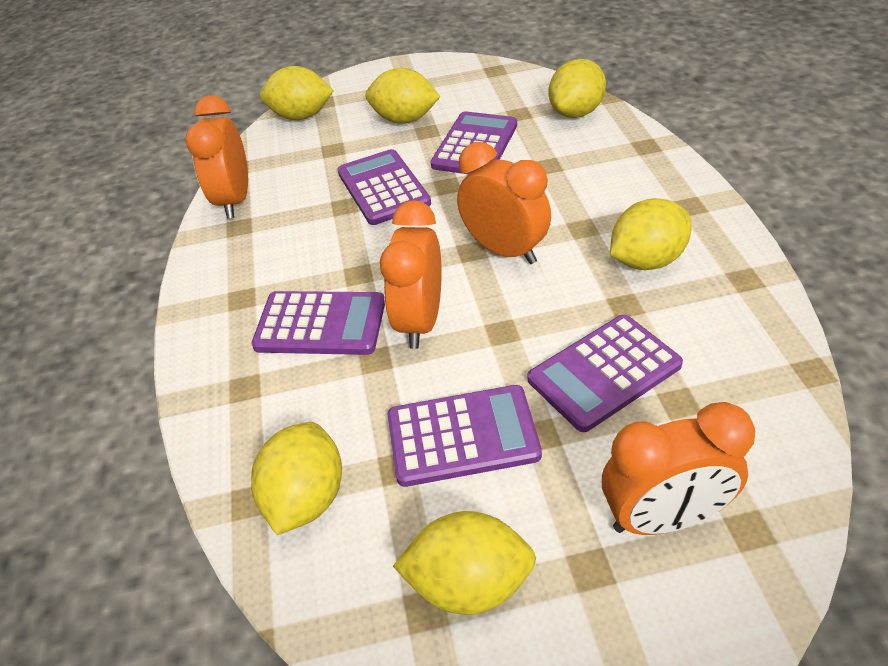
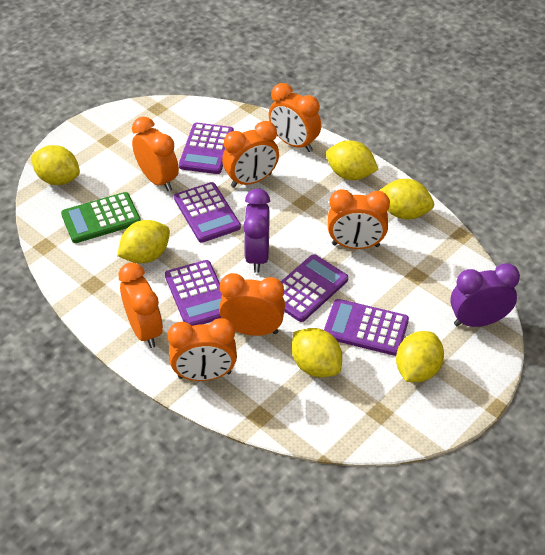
green calculator: 0 -> 1
orange clock: 4 -> 7
purple clock: 0 -> 2

